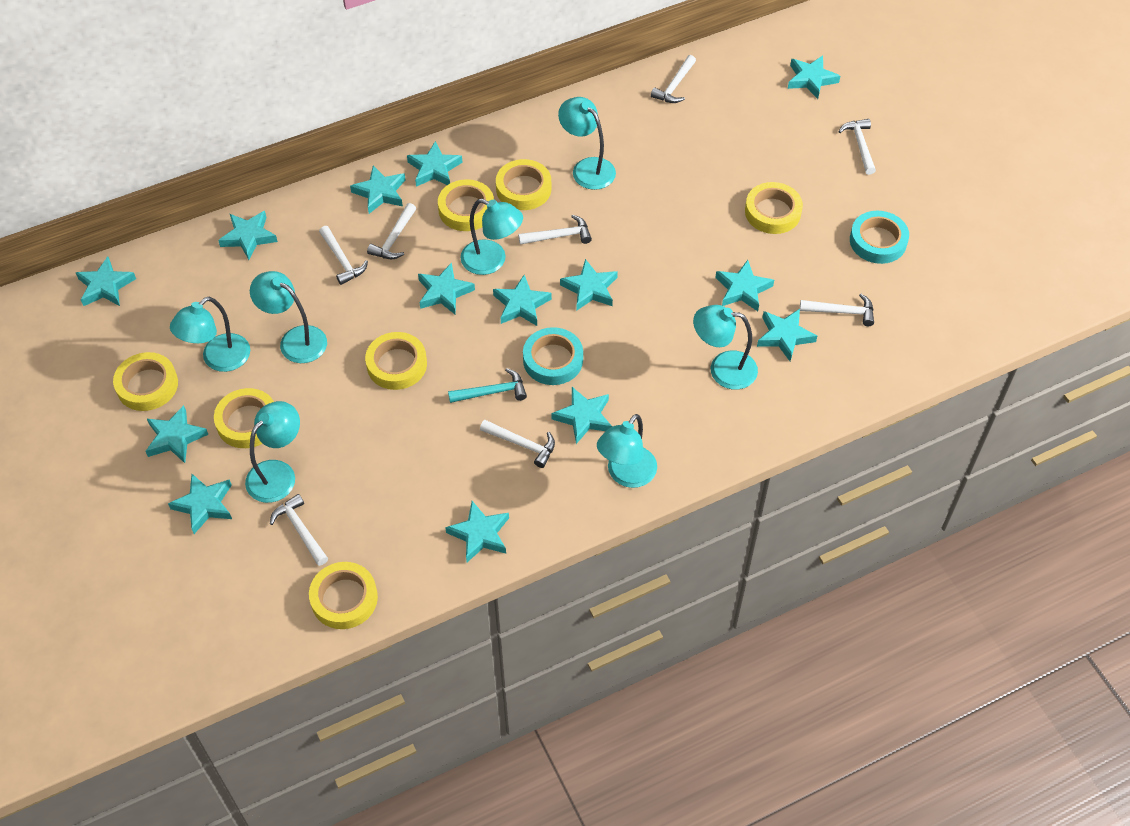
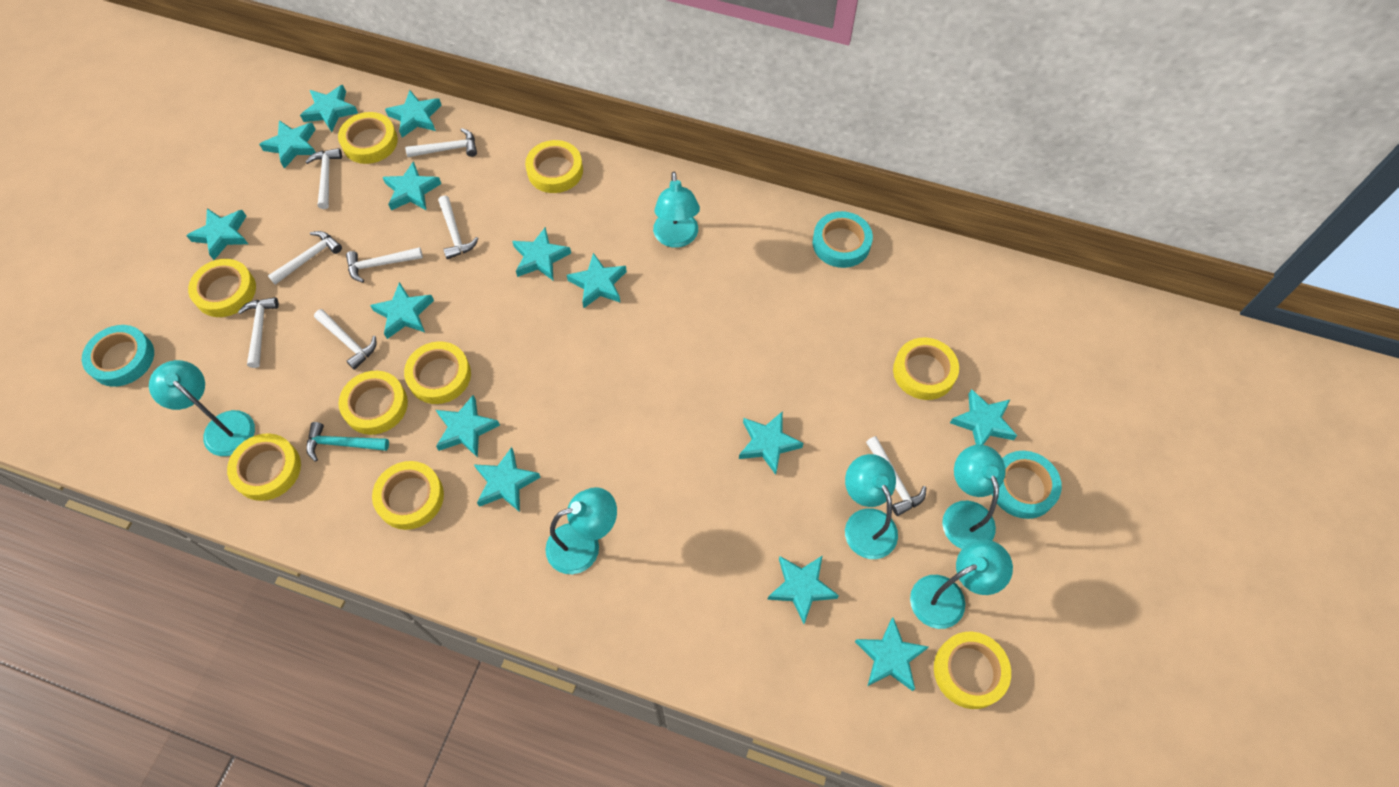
turquoise lamp: 7 -> 6
turquoise tape: 2 -> 3
yellow tape: 7 -> 9

